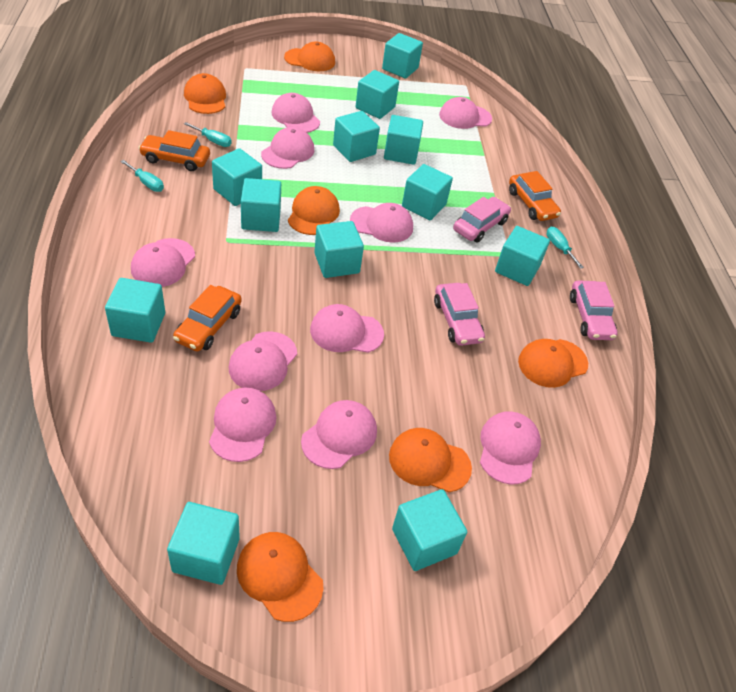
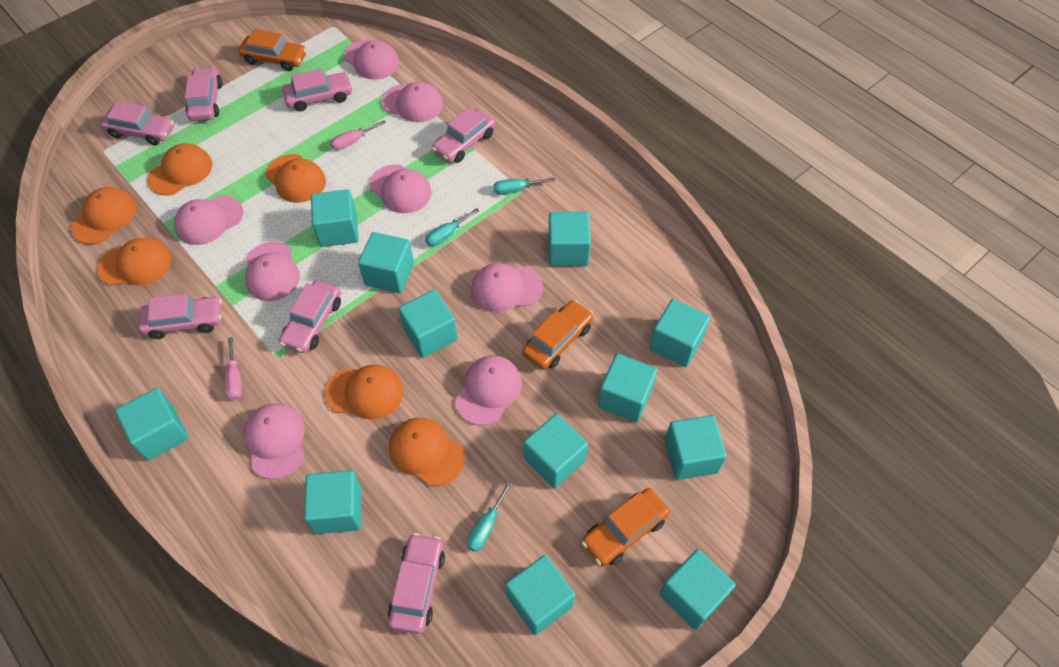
pink cap: 10 -> 8
pink car: 3 -> 7
pink screwdriver: 0 -> 2

